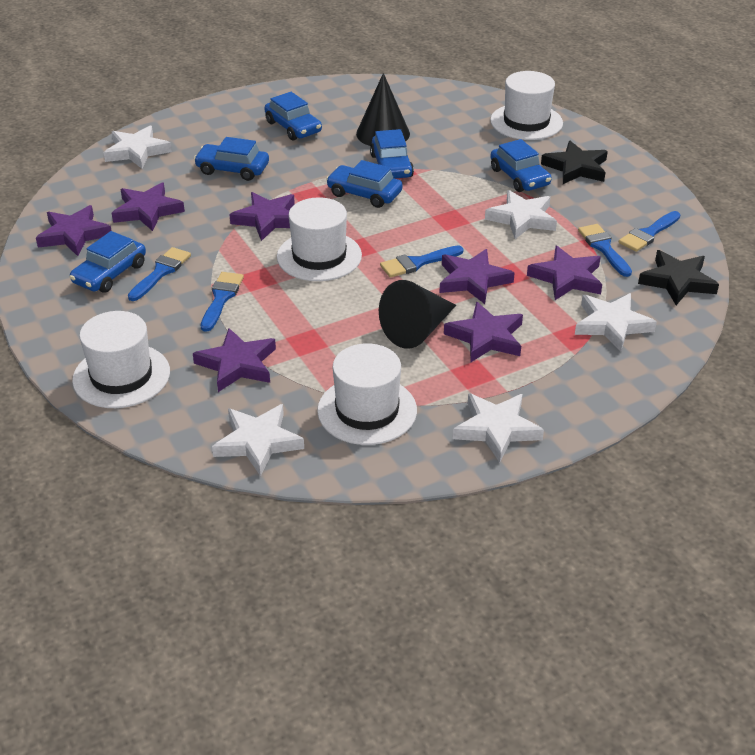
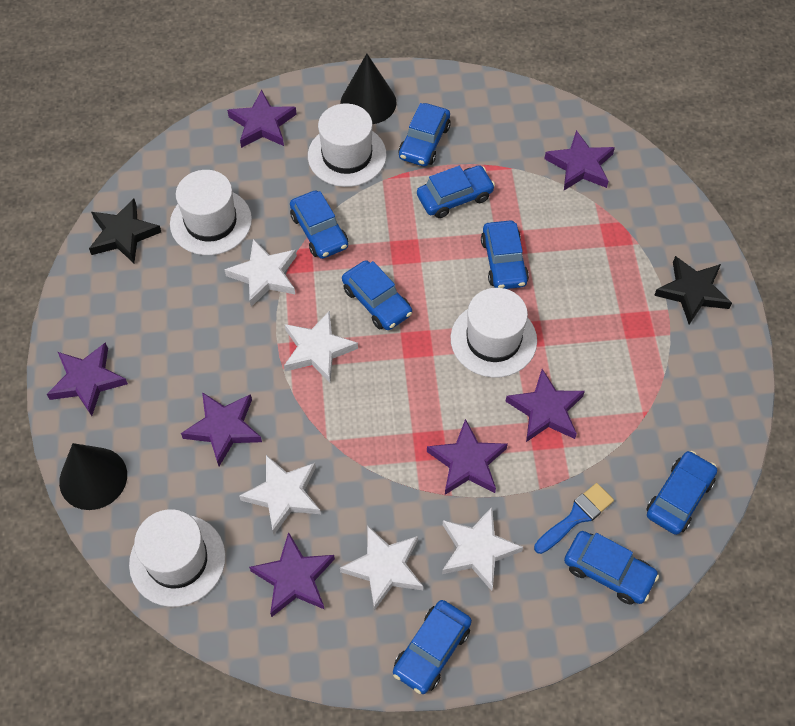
blue brush: 5 -> 1
blue car: 6 -> 8

